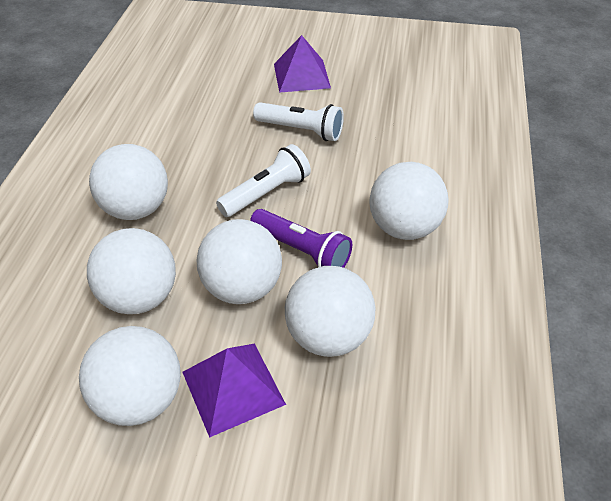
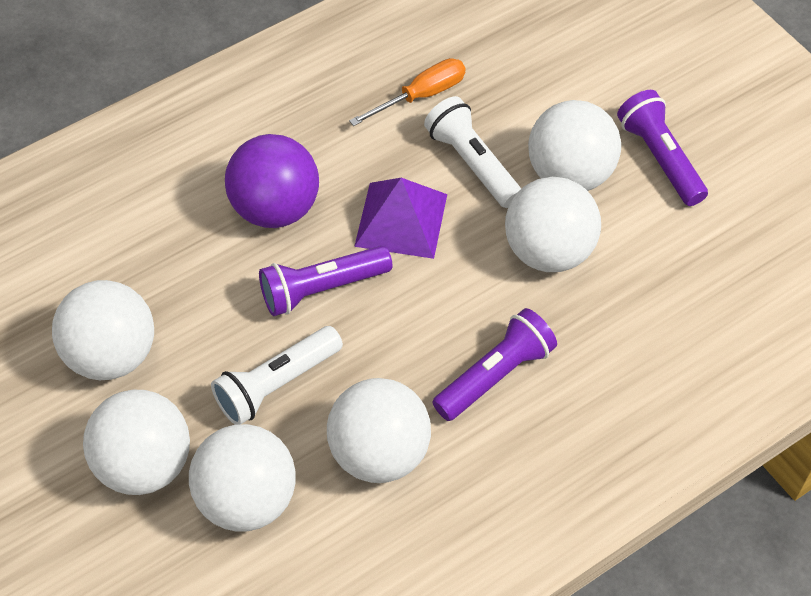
orange screwdriver: 0 -> 1
purple ball: 0 -> 1
purple flashlight: 1 -> 3
purple pyramid: 2 -> 1

